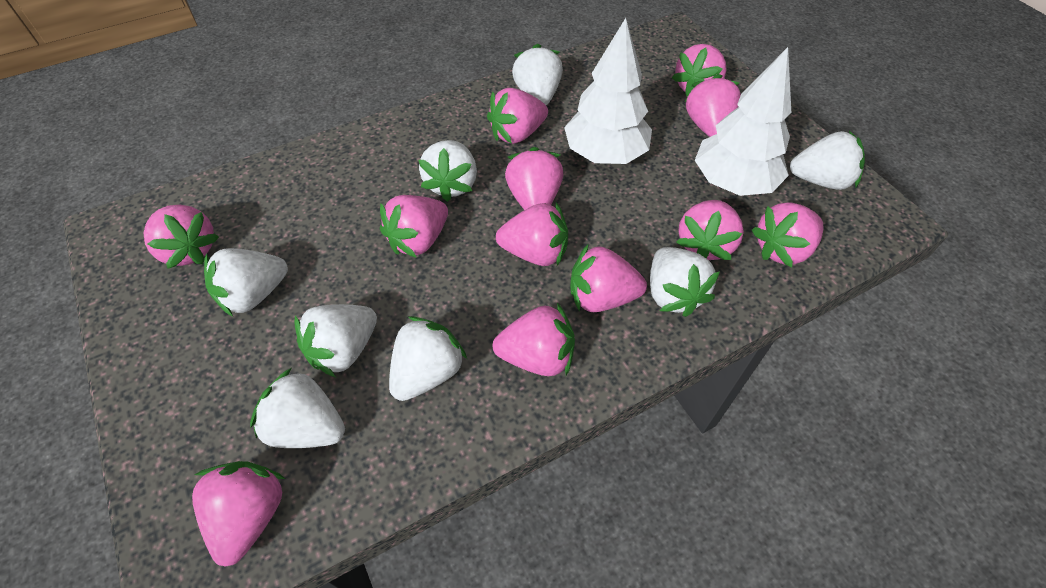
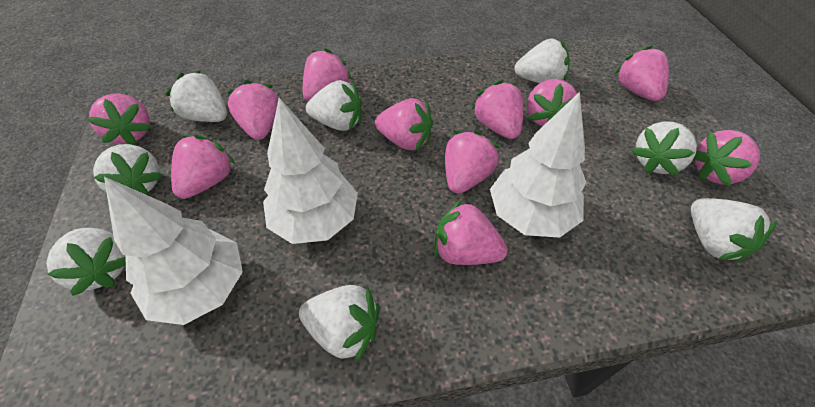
pink strawberry: 12 -> 11
white tree: 2 -> 3

